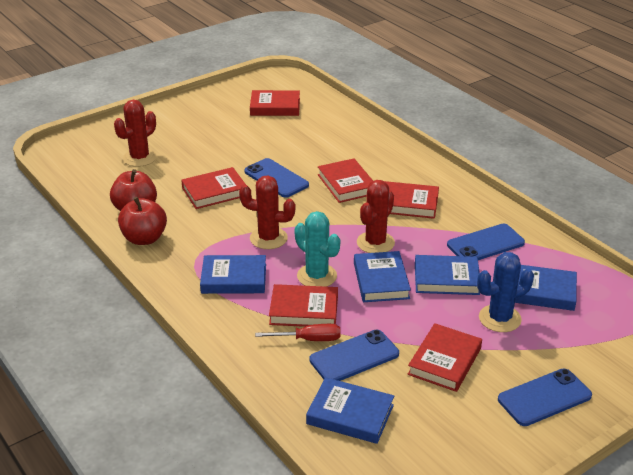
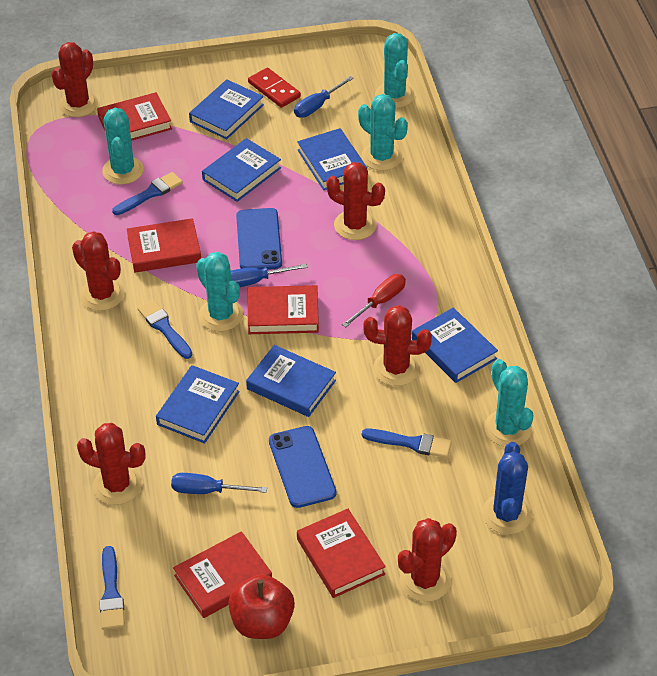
blue book: 5 -> 6
blue brush: 0 -> 4
blue phone: 4 -> 2
blue screwdriver: 0 -> 3
red apple: 2 -> 1
red book: 6 -> 5
red cactus: 3 -> 6
red domino: 0 -> 1
turquoise cactus: 1 -> 5

